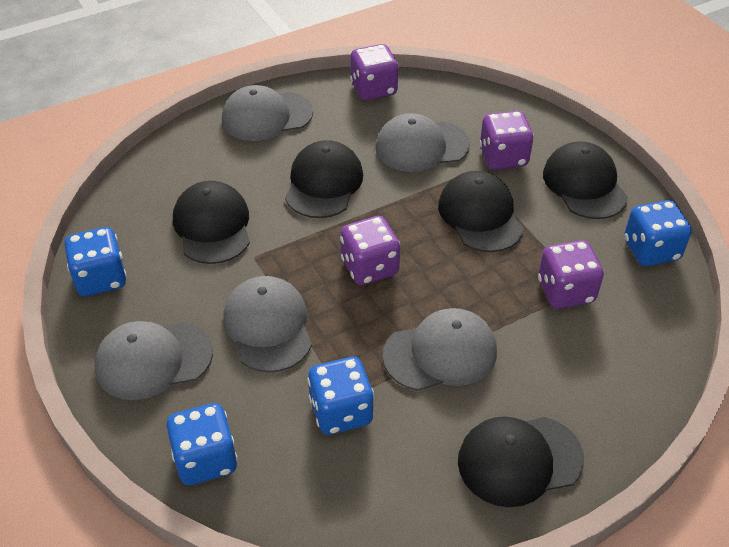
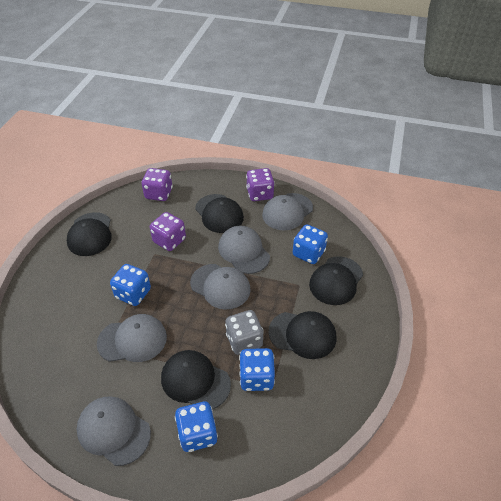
grey dice: 0 -> 1
purple dice: 4 -> 3

